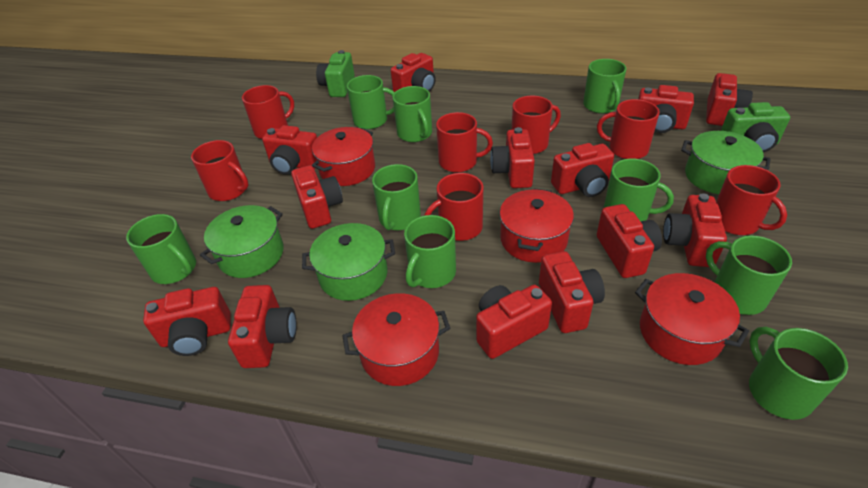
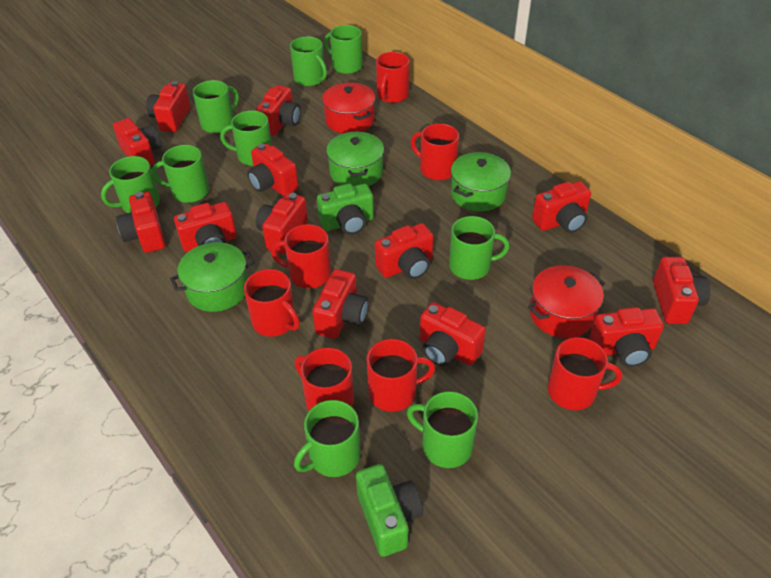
red pot: 4 -> 2

